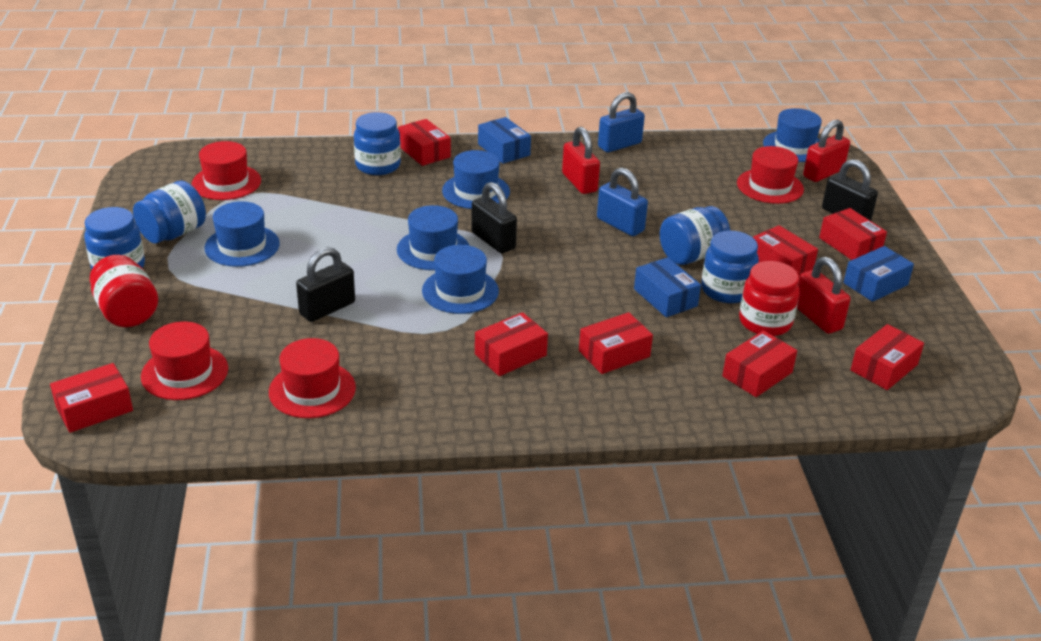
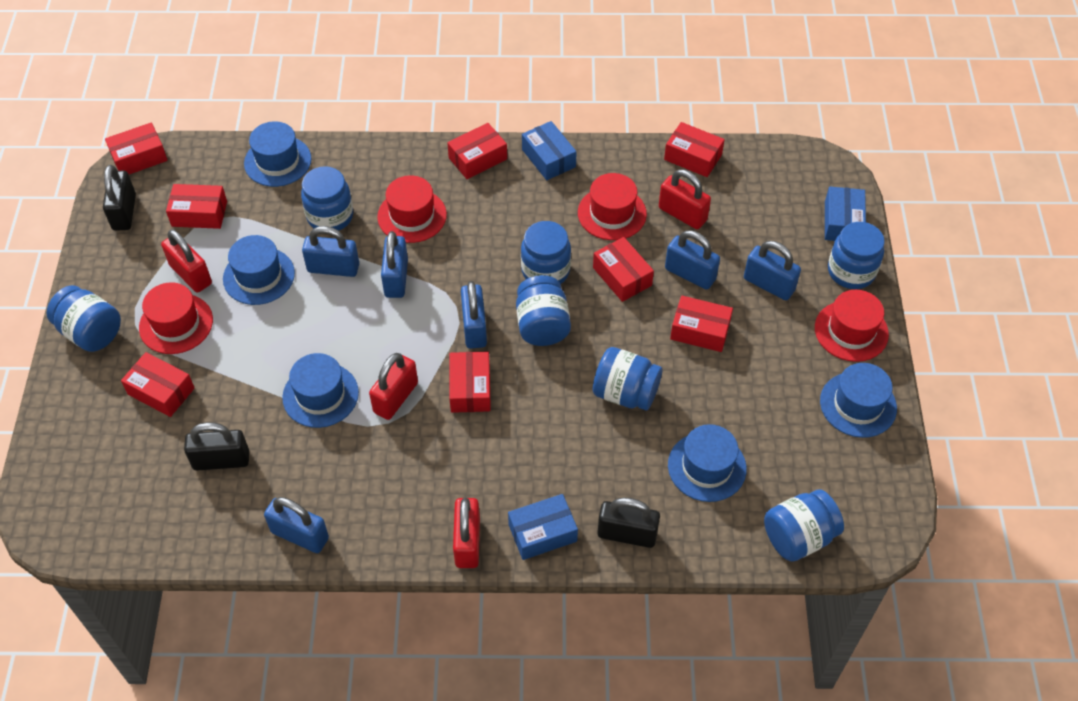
blue jar: 5 -> 7
blue padlock: 2 -> 6
red jar: 2 -> 0
red padlock: 3 -> 4

